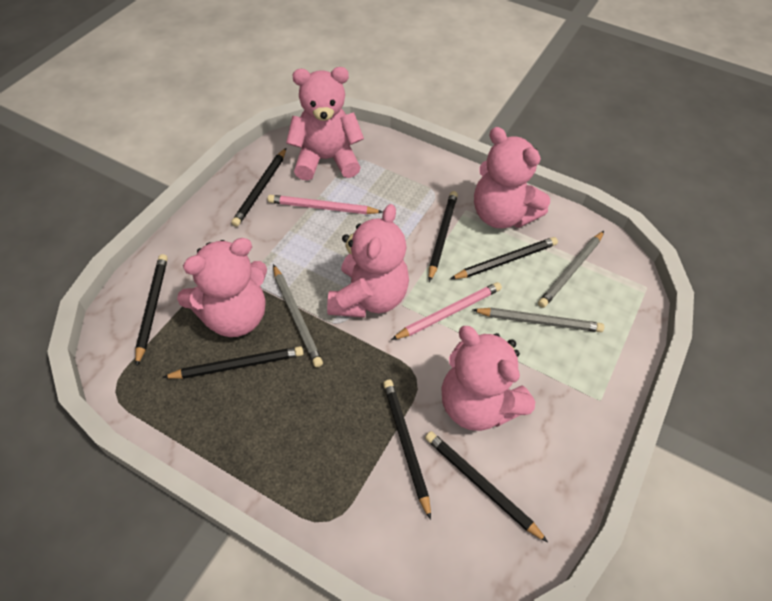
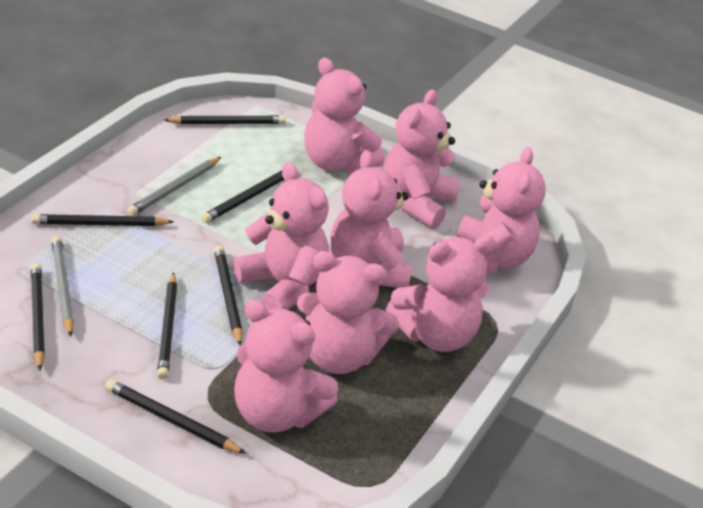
grey pencil: 3 -> 2
pink pencil: 2 -> 0
pink teddy bear: 5 -> 8

